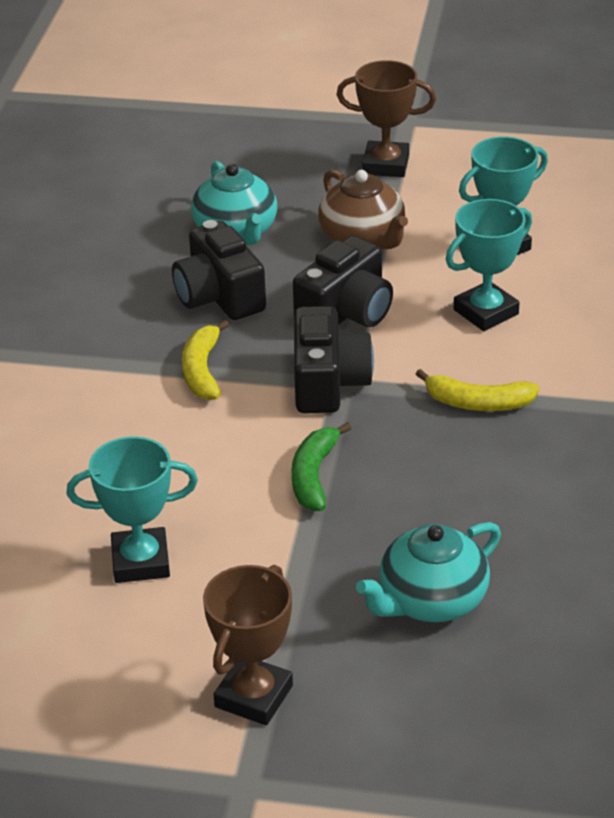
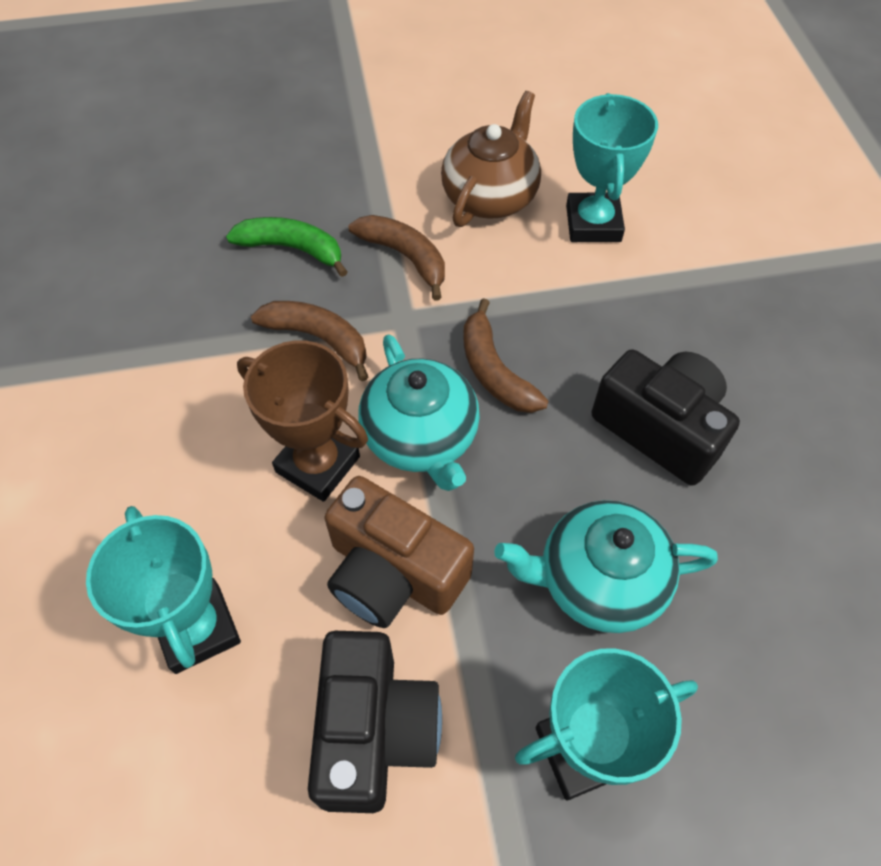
black camera: 3 -> 2
brown banana: 0 -> 3
brown camera: 0 -> 1
brown trophy: 2 -> 1
yellow banana: 2 -> 0

